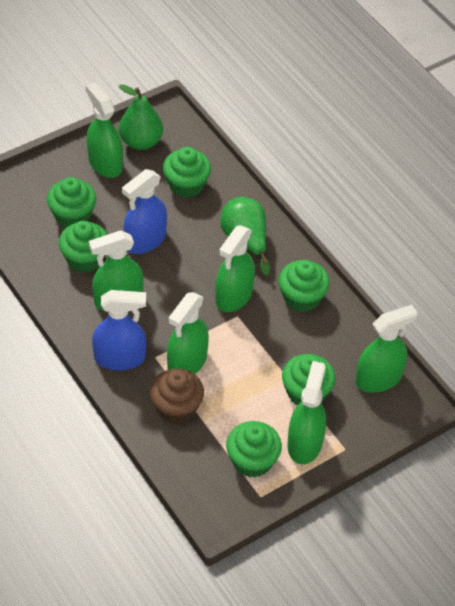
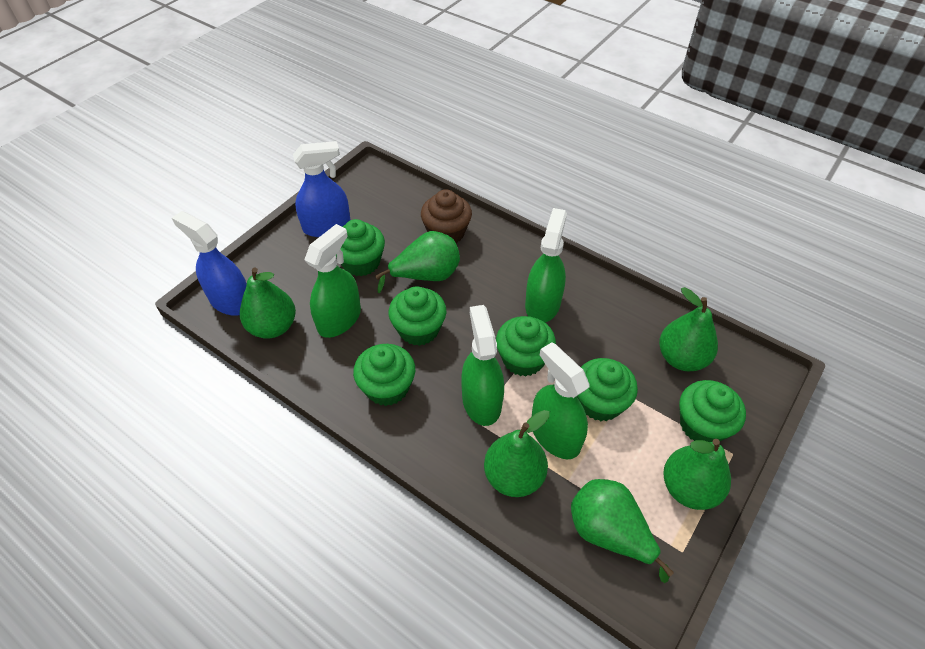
green pear: 2 -> 6
green spray bottle: 6 -> 4

